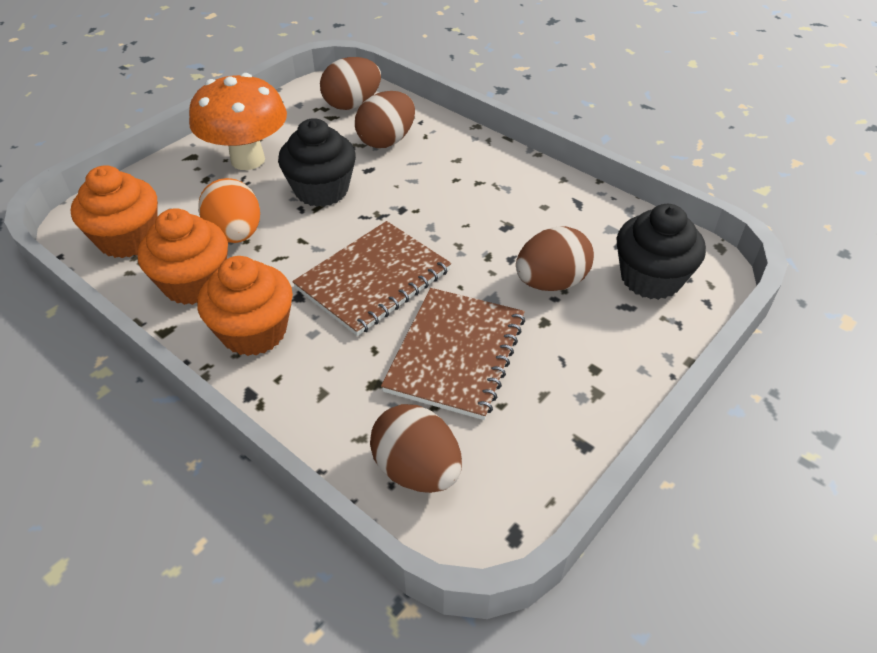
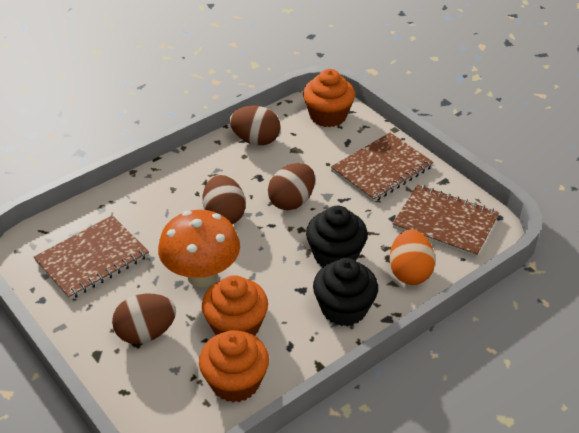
brown notebook: 2 -> 3

